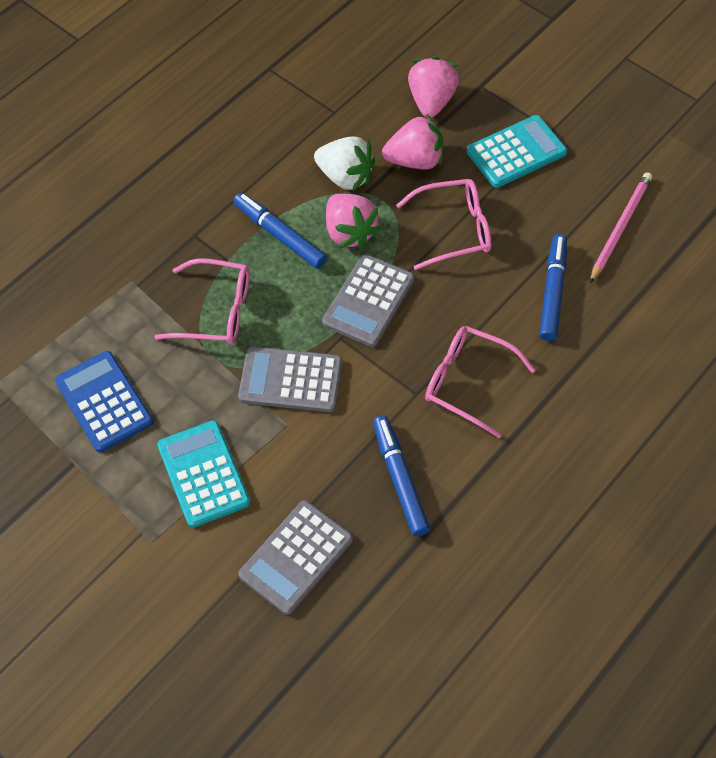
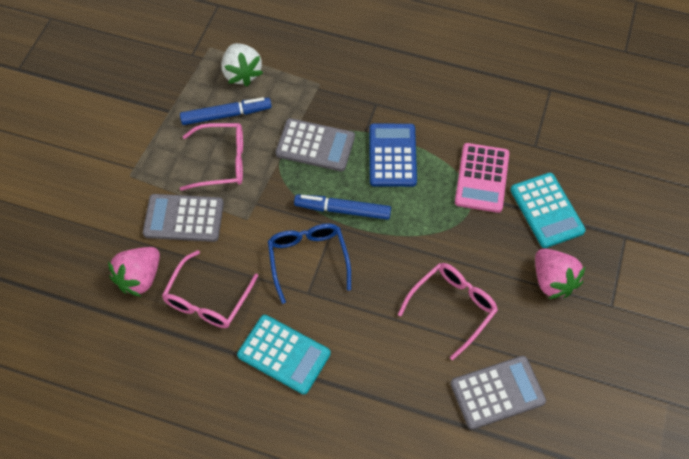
blue glasses: 0 -> 1
blue marker: 3 -> 2
pink calculator: 0 -> 1
pink pencil: 1 -> 0
pink strawberry: 3 -> 2

